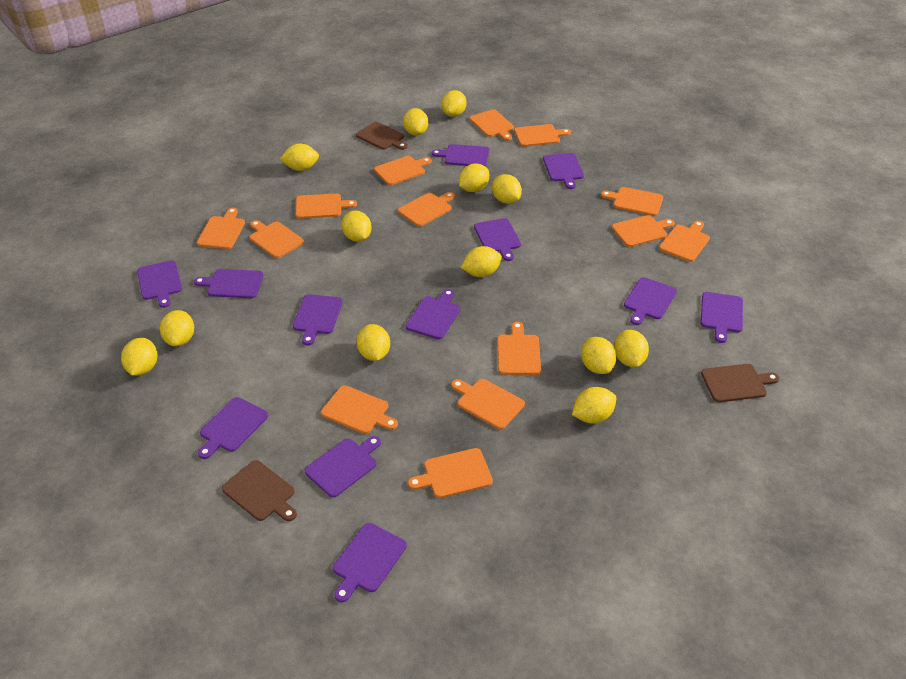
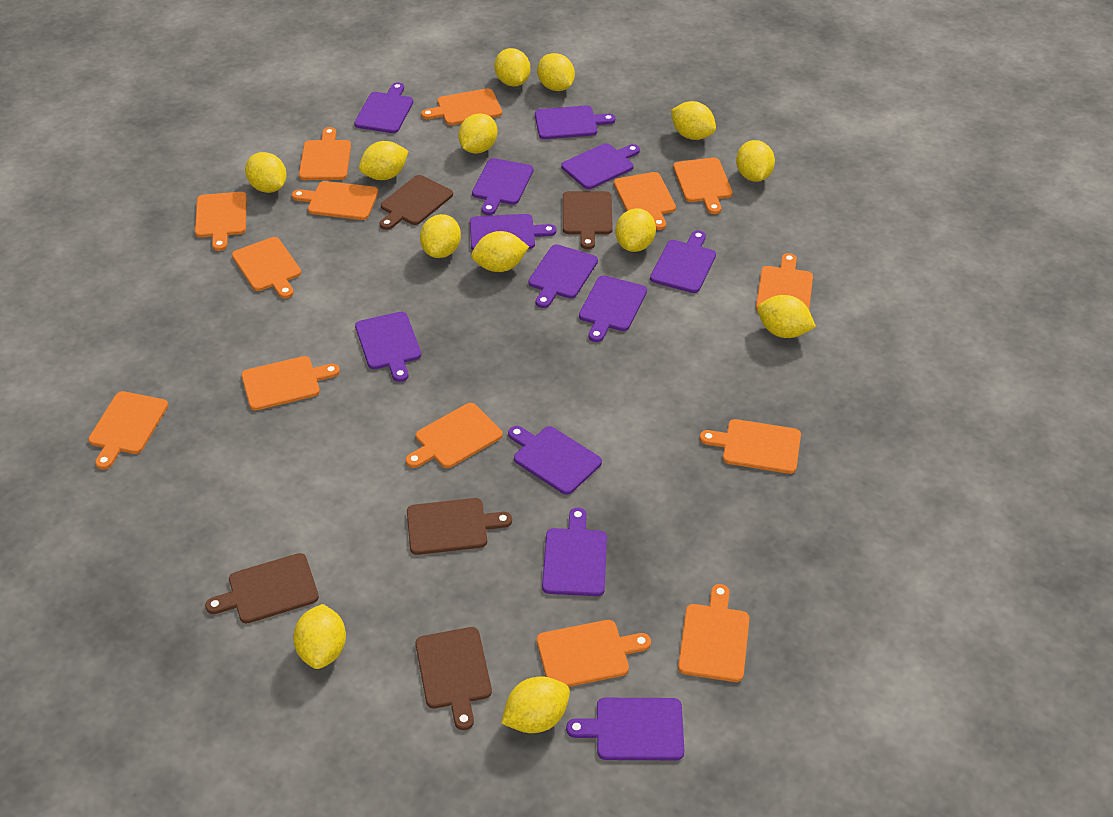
brown cutting board: 3 -> 5

